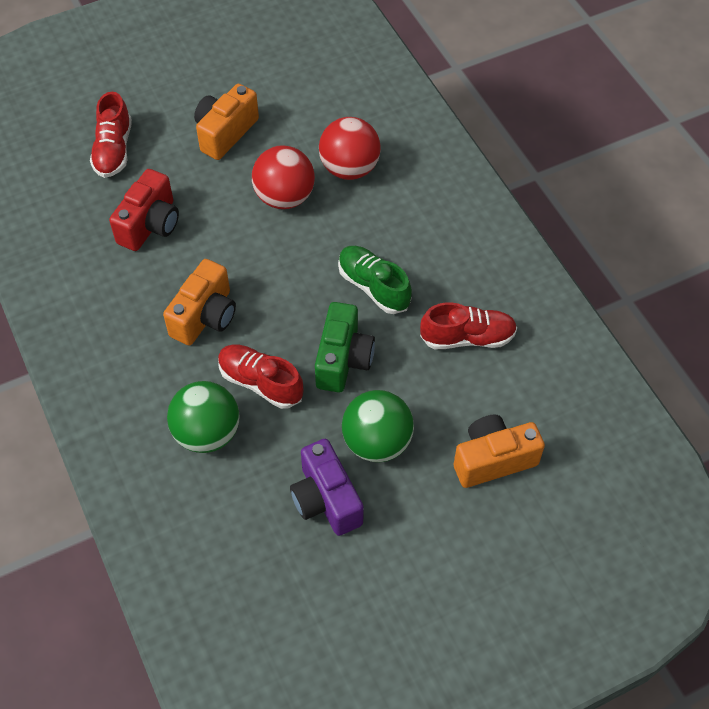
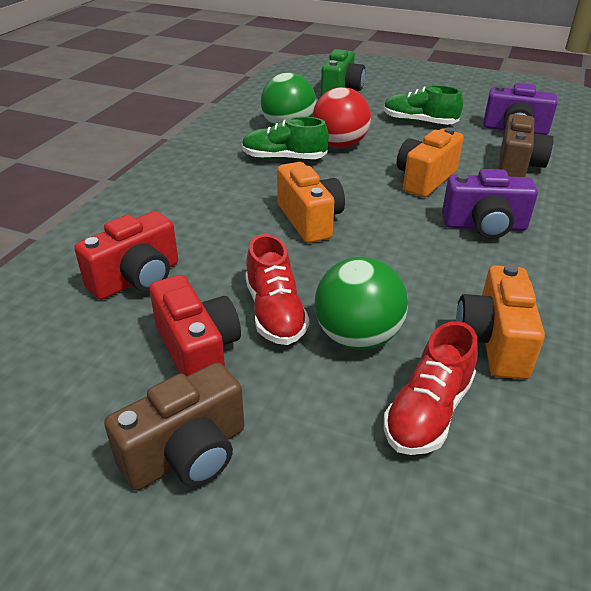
brown camera: 0 -> 2
green shoe: 1 -> 2
purple camera: 1 -> 2
red ball: 2 -> 1
red camera: 1 -> 2
red shoe: 3 -> 2

